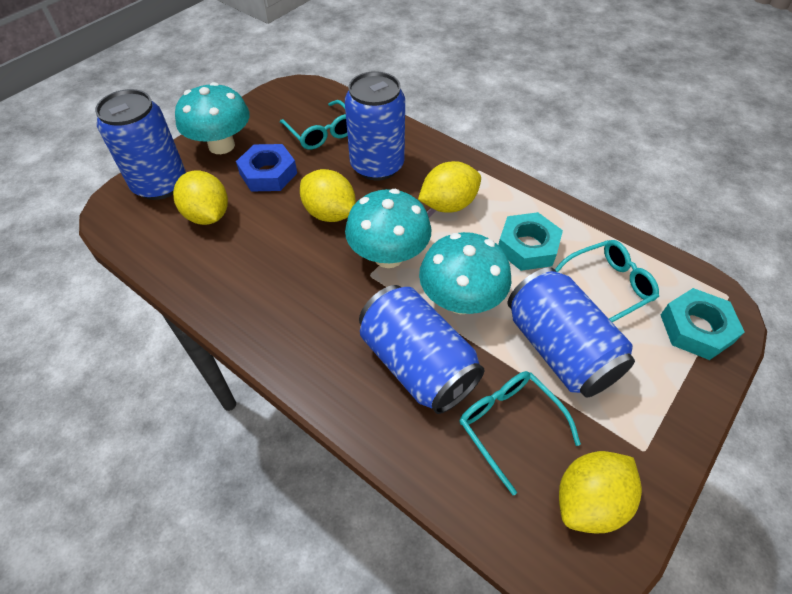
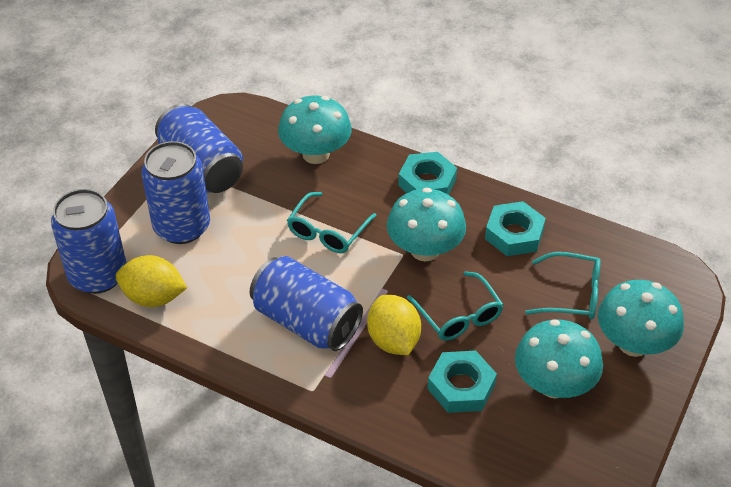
blue nut: 1 -> 0
turquoise mushroom: 3 -> 4
turquoise nut: 2 -> 3
yellow lemon: 4 -> 2

